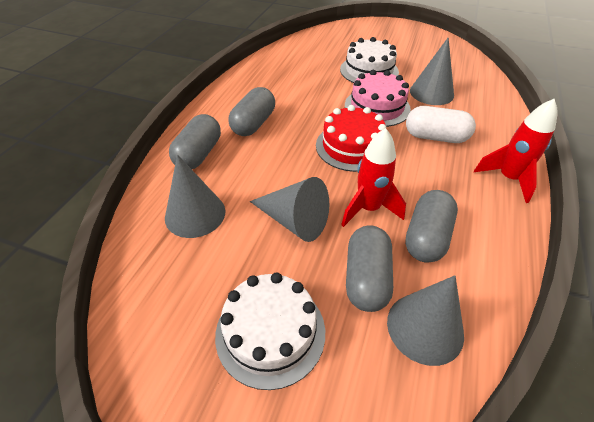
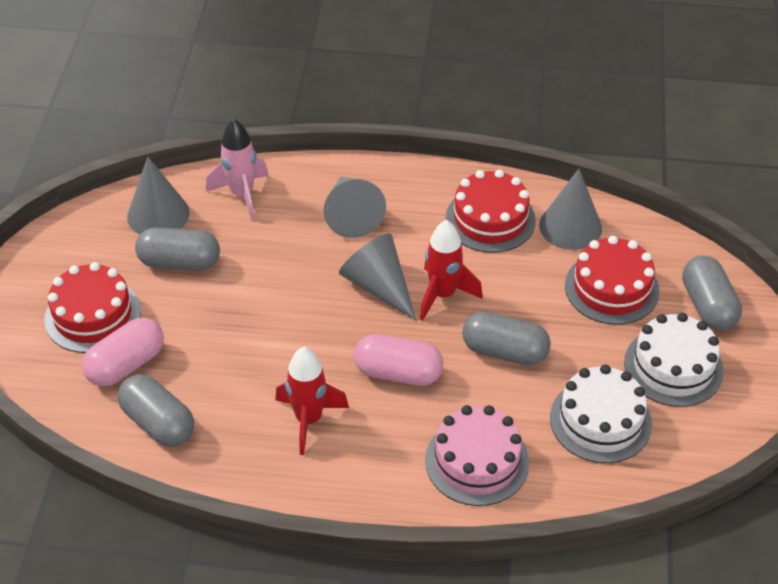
pink capsule: 0 -> 2
pink rocket: 0 -> 1
red cake: 1 -> 3
white capsule: 1 -> 0

